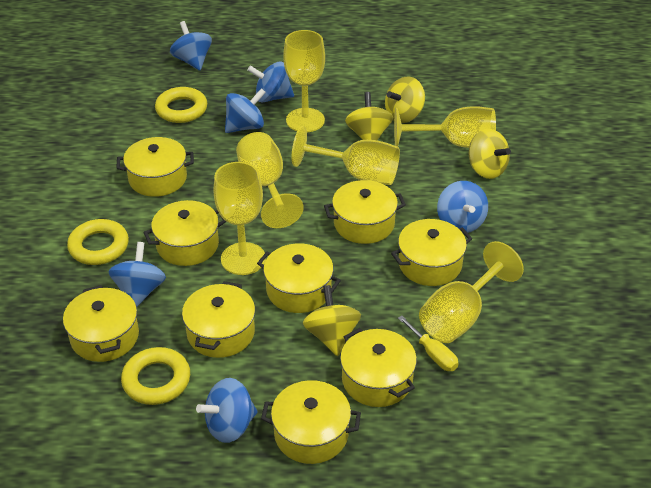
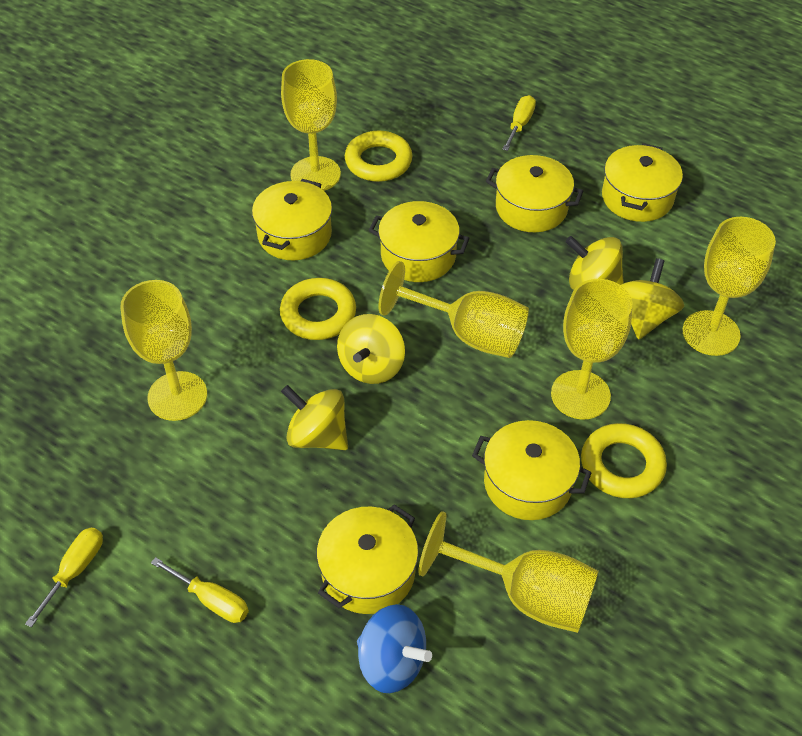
blue spinning top: 6 -> 1
yellow pot: 9 -> 6
yellow screwdriver: 1 -> 3

